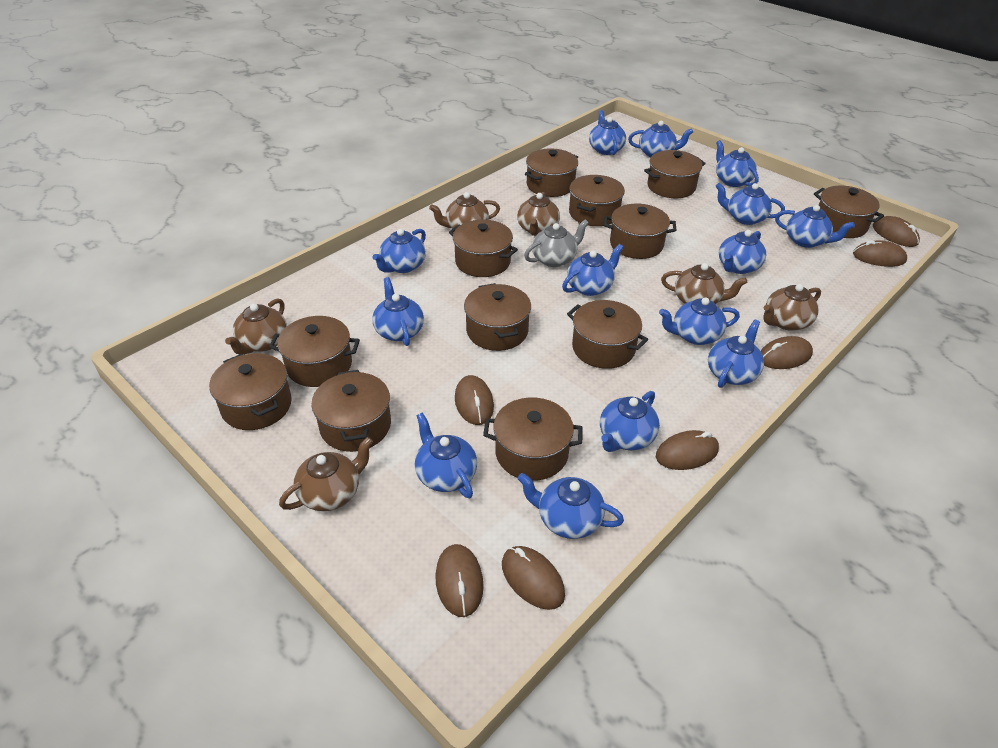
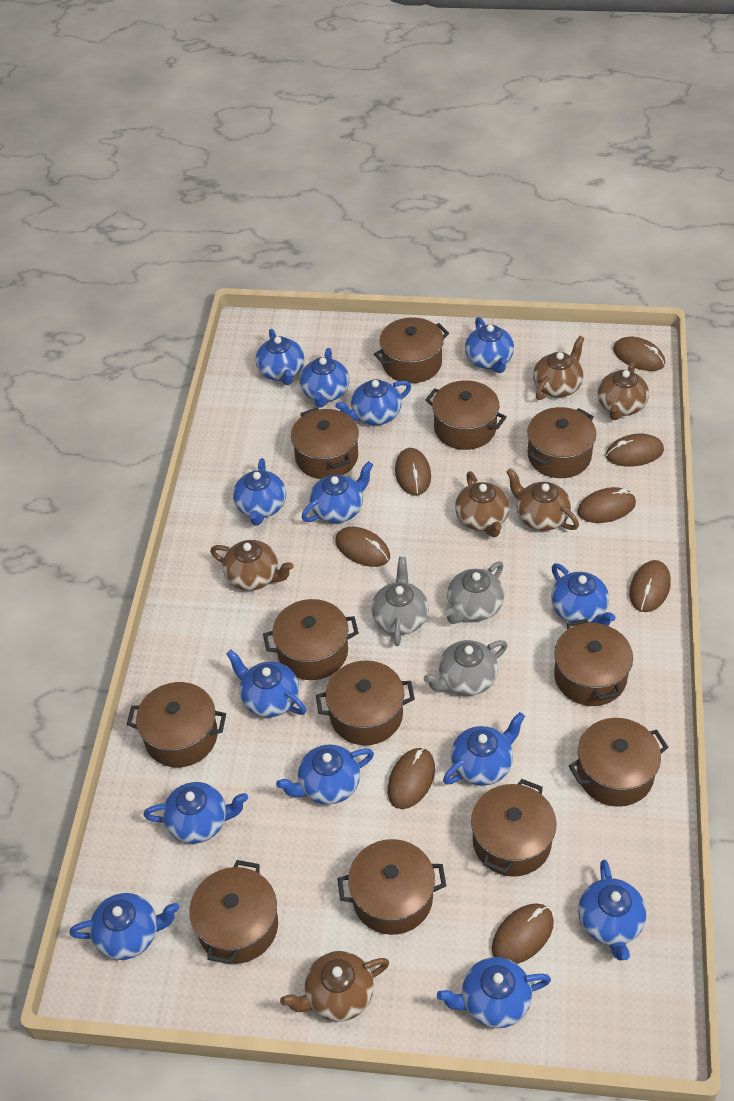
brown mouse: 7 -> 8
grey teapot: 1 -> 3

